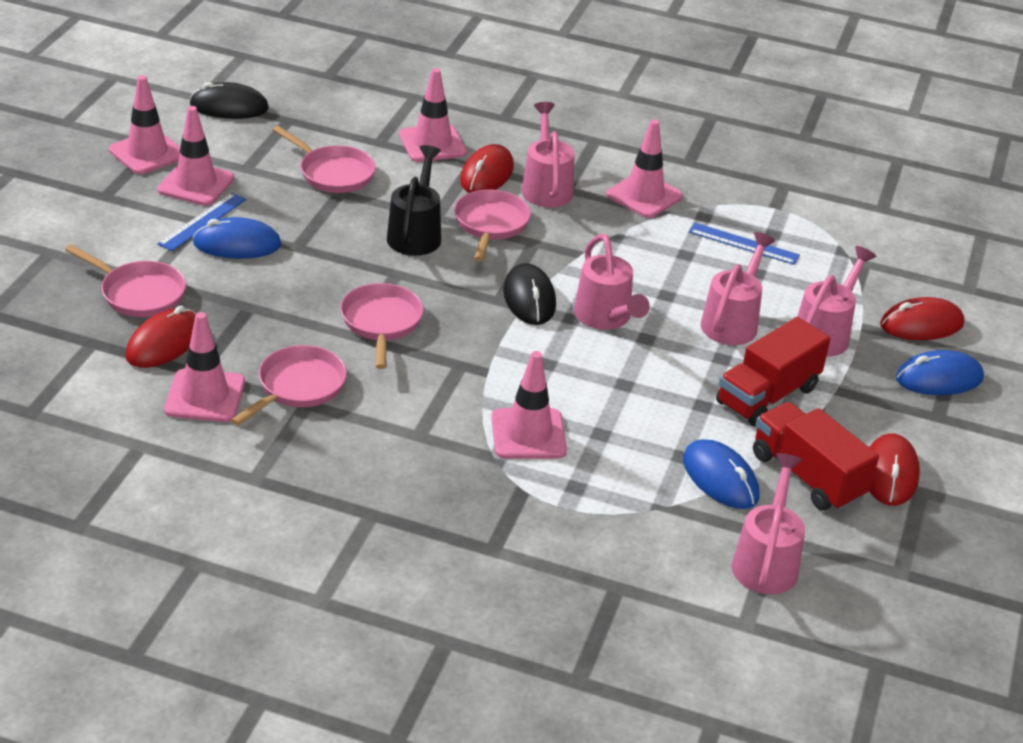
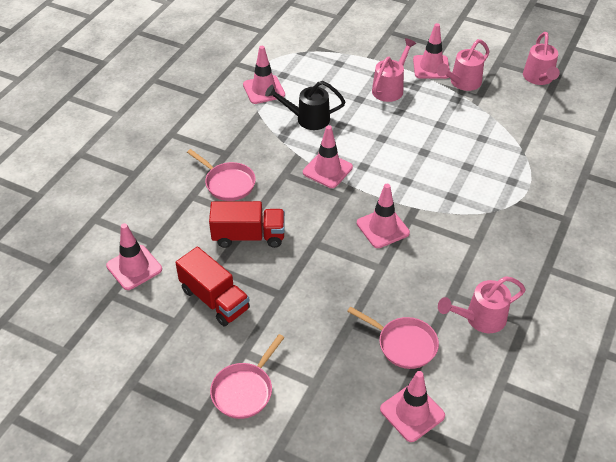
black mouse: 2 -> 0
blue mouse: 3 -> 0
blue ruler: 2 -> 0
pink pan: 5 -> 3
pink watering can: 5 -> 4
red mouse: 4 -> 0

